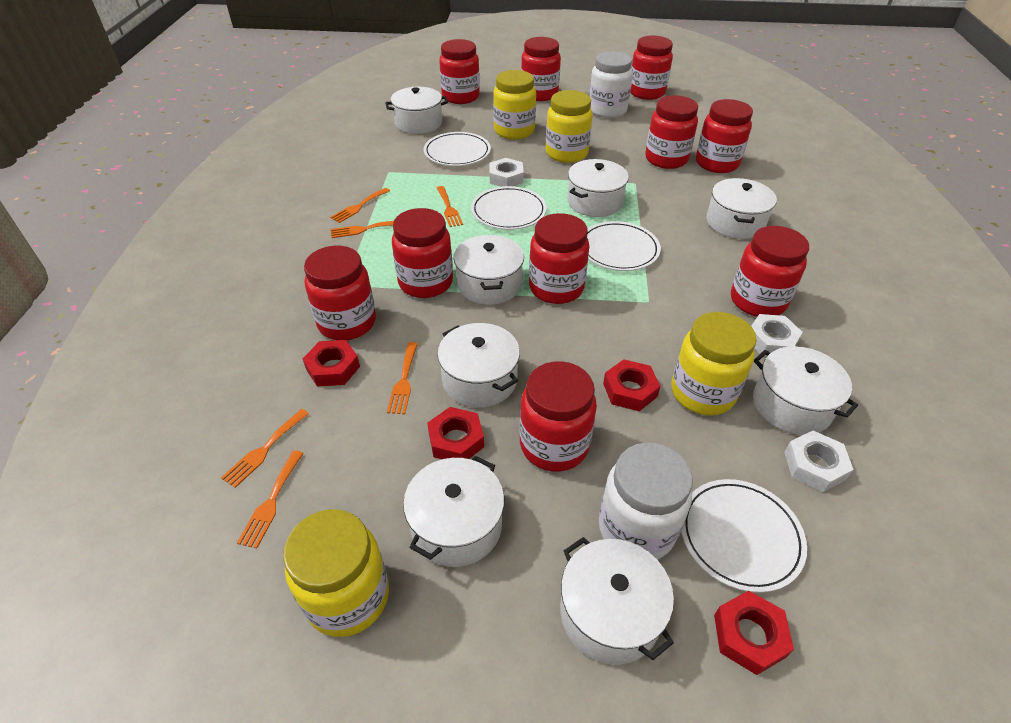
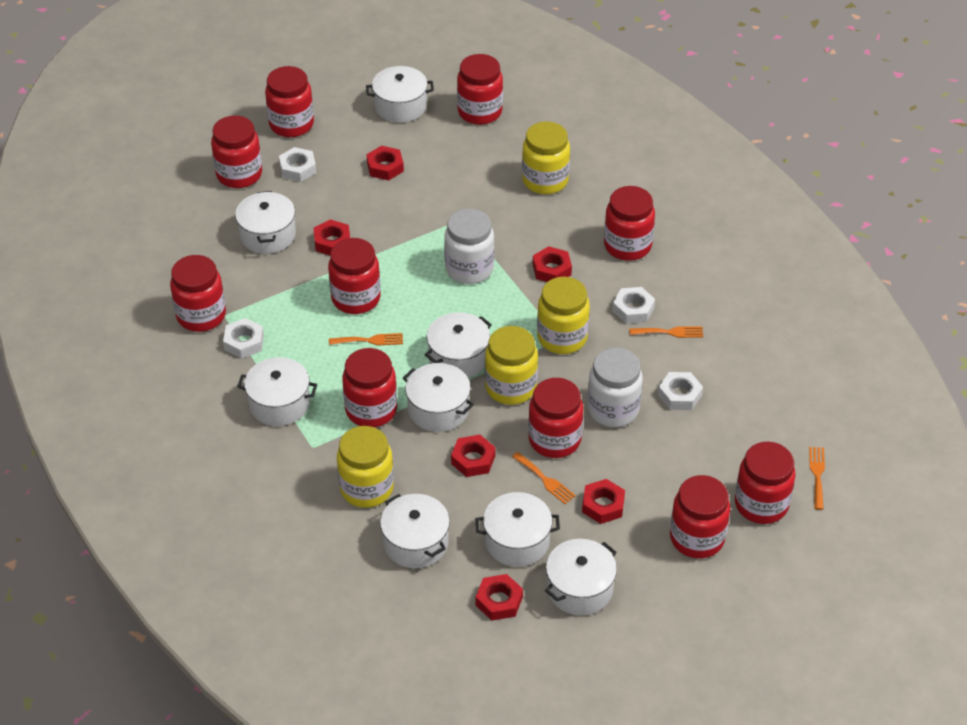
orange fork: 6 -> 4
red nut: 4 -> 6
white nut: 3 -> 4
white plate: 4 -> 0

